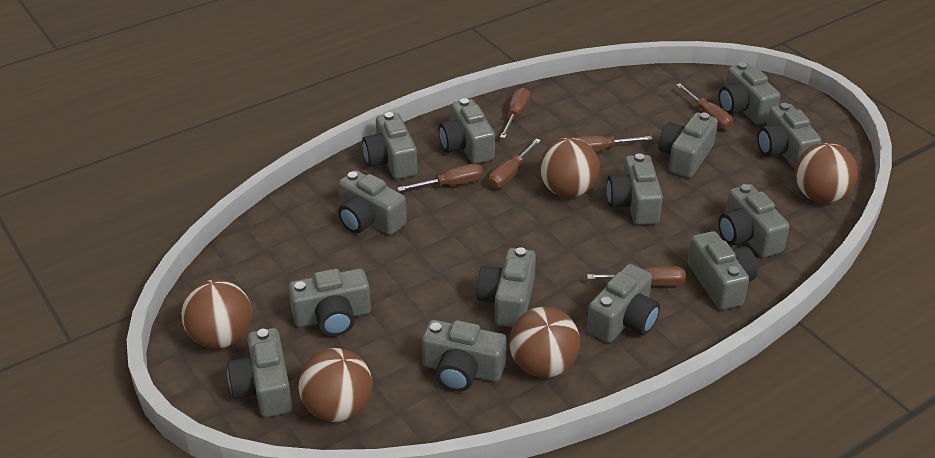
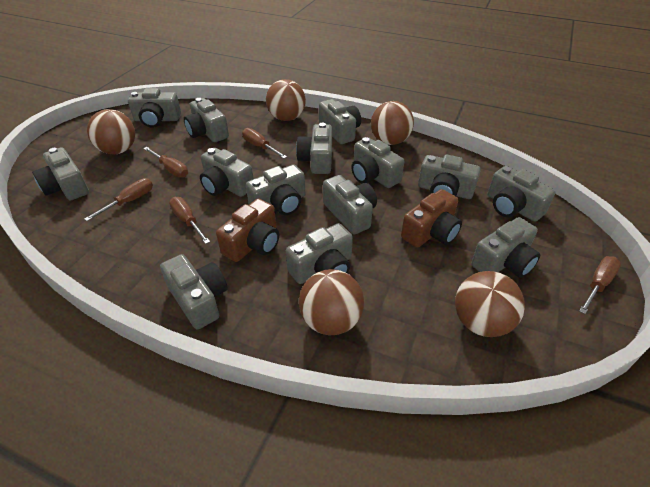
brown camera: 0 -> 2
brown screwdriver: 6 -> 5

